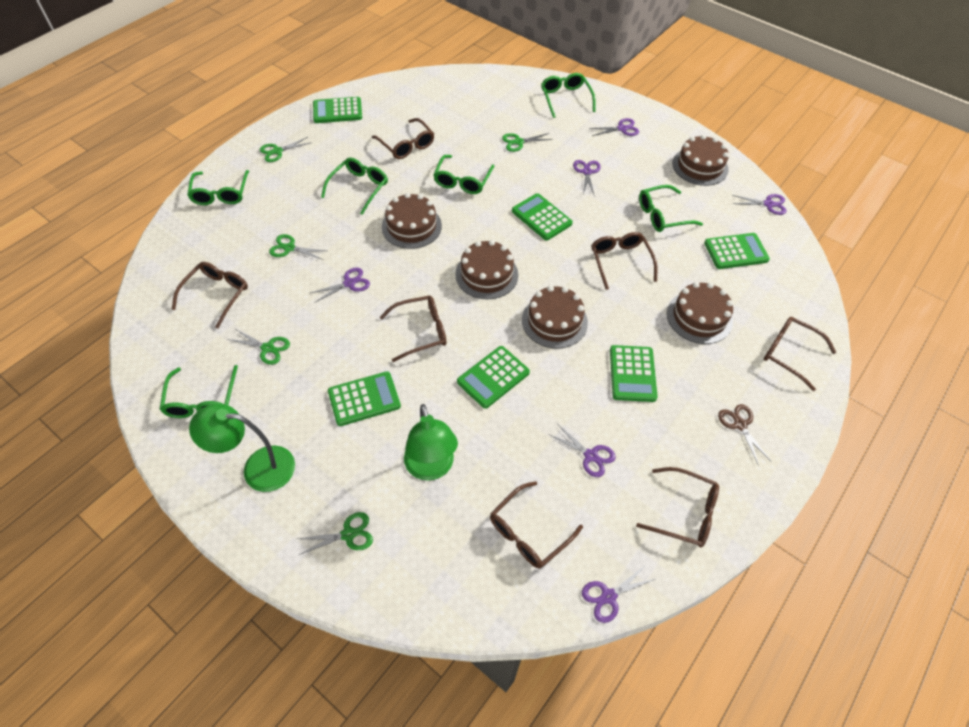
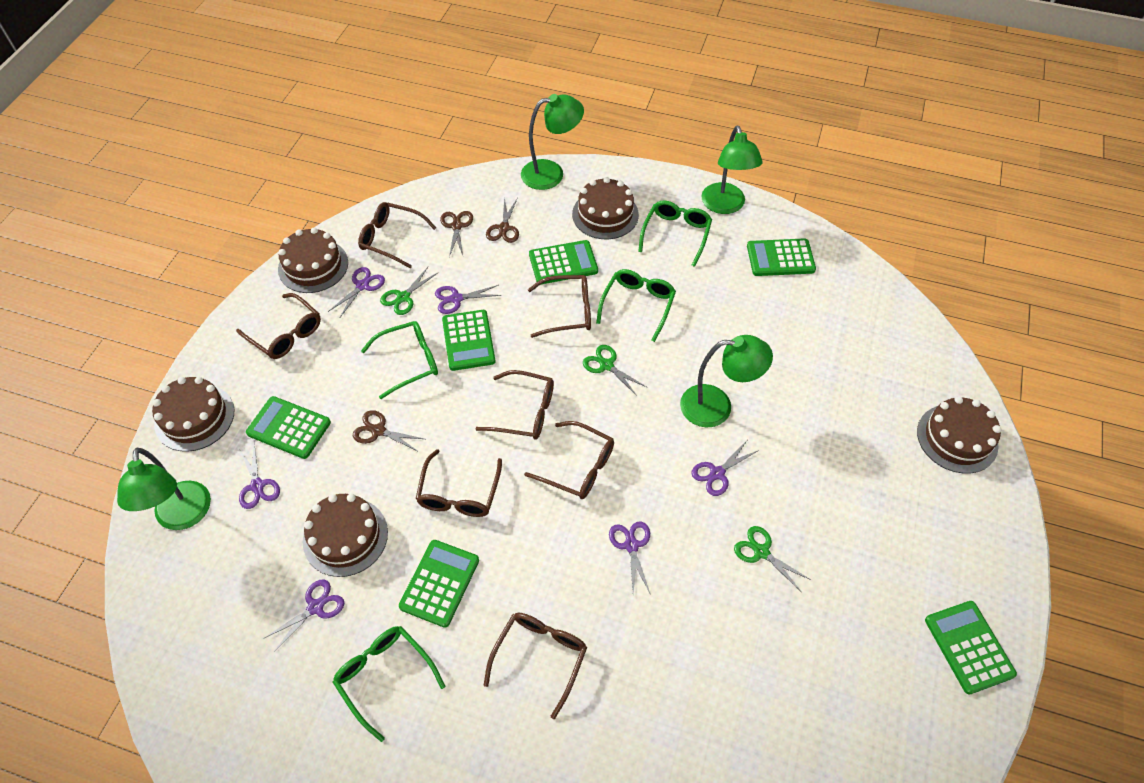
brown scissors: 1 -> 3
green glasses: 6 -> 4
green lamp: 2 -> 4
green scissors: 5 -> 3

